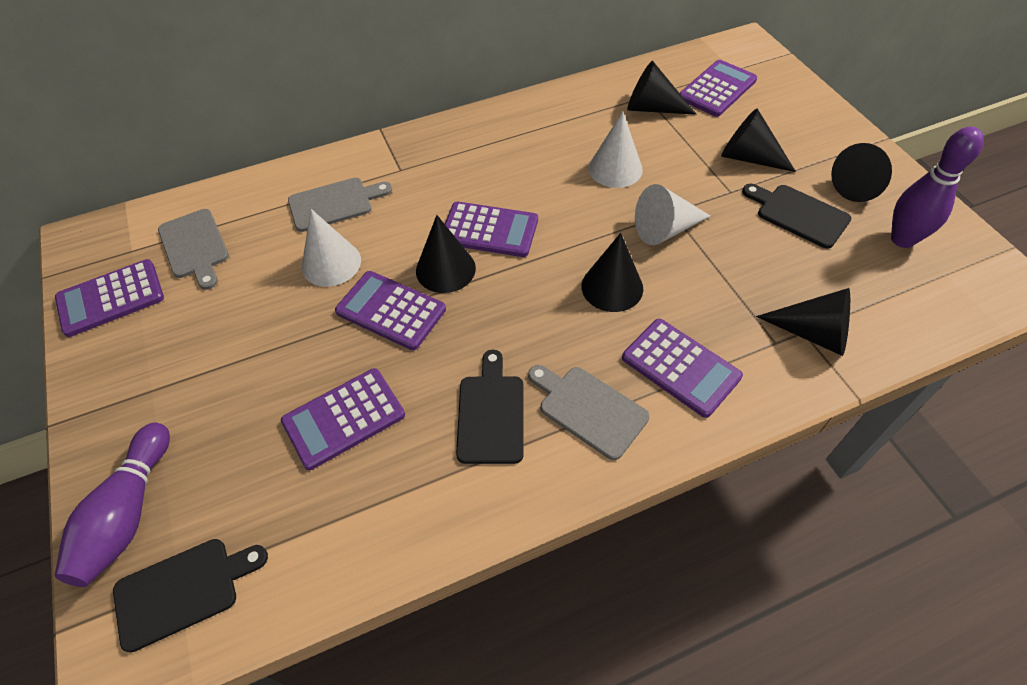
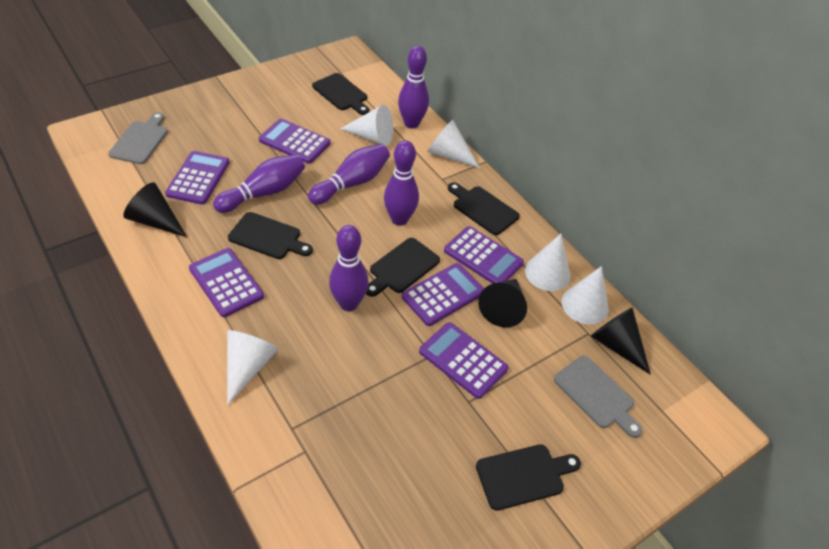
black cone: 6 -> 3
black cutting board: 3 -> 5
grey cutting board: 3 -> 2
purple bowling pin: 2 -> 5
white cone: 3 -> 5

